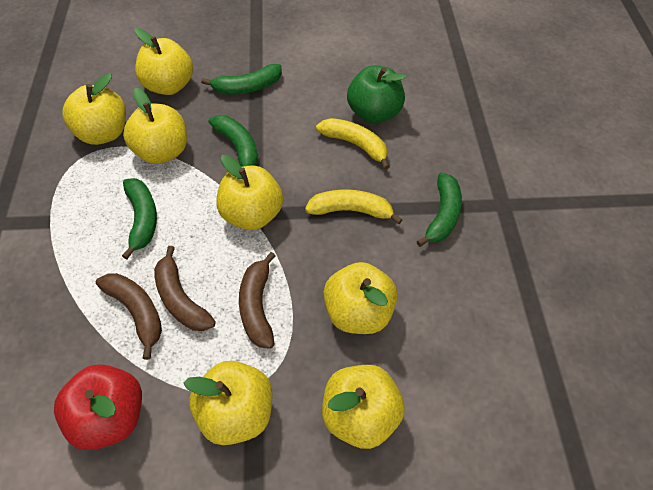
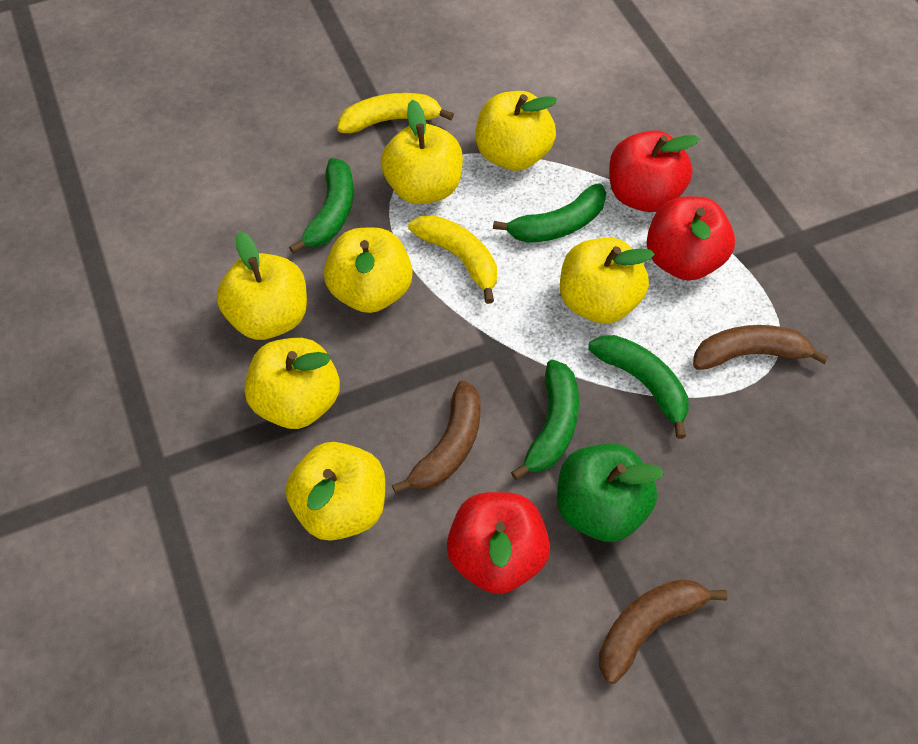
red apple: 1 -> 3

